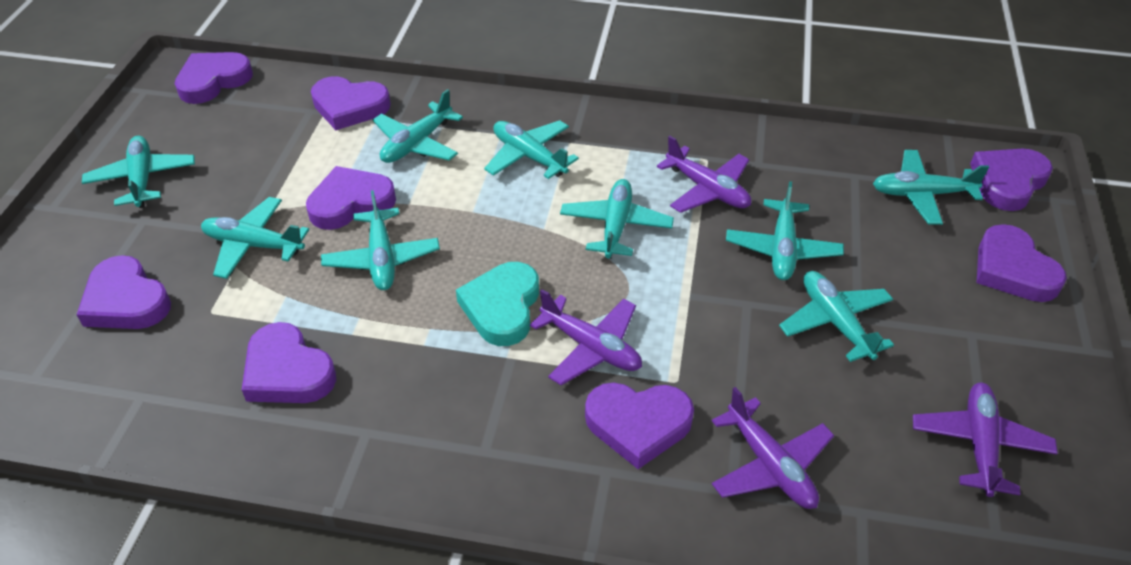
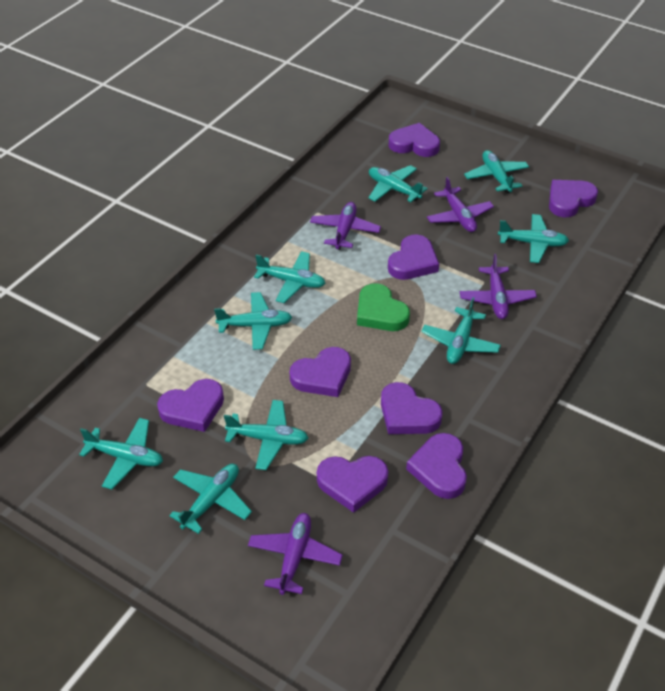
green heart: 0 -> 1
turquoise heart: 1 -> 0

